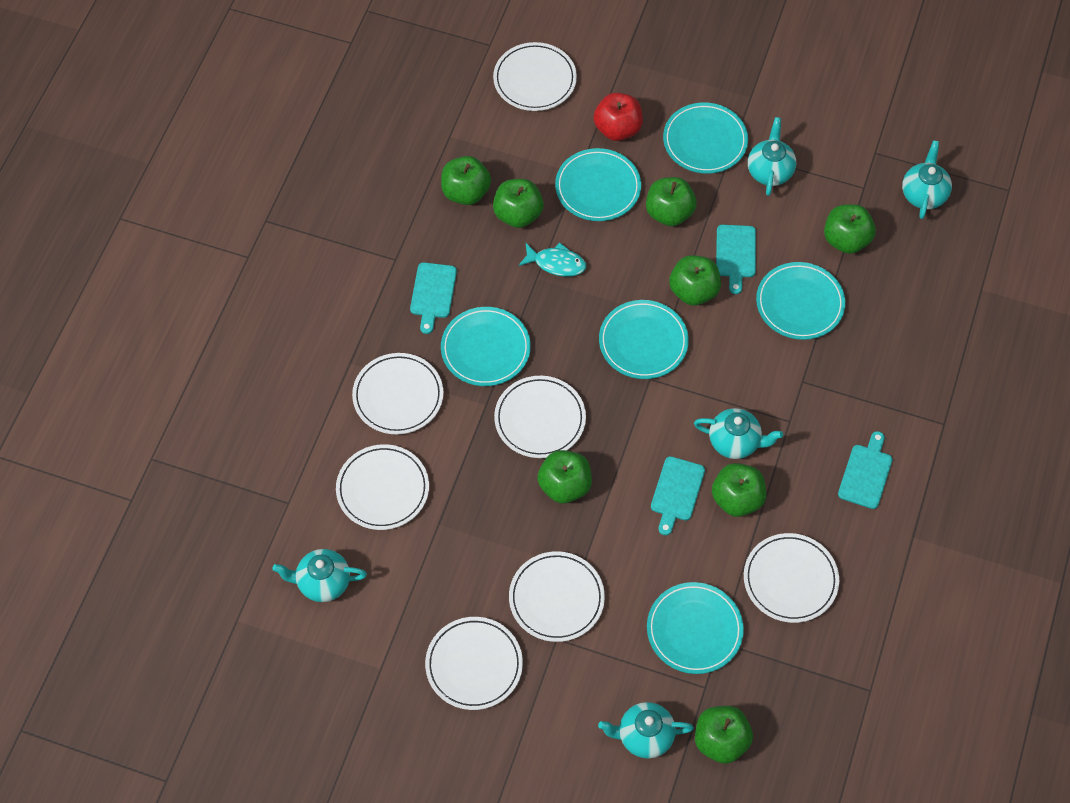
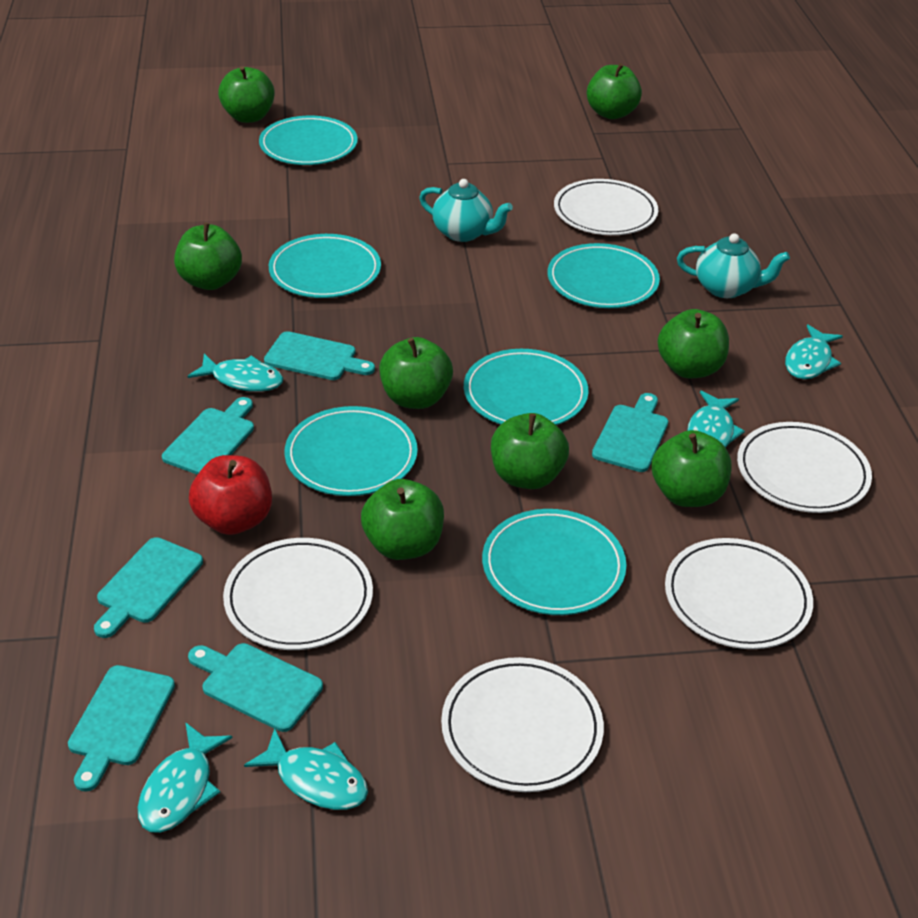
turquoise cutting board: 4 -> 6
turquoise fish: 1 -> 5
turquoise teapot: 5 -> 2
white plate: 7 -> 5

